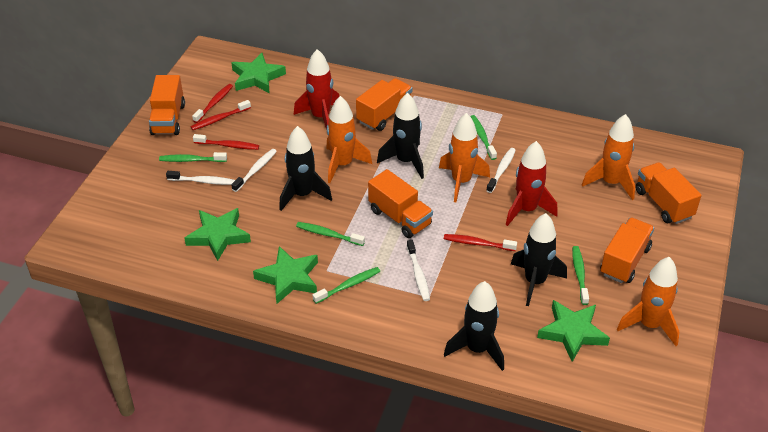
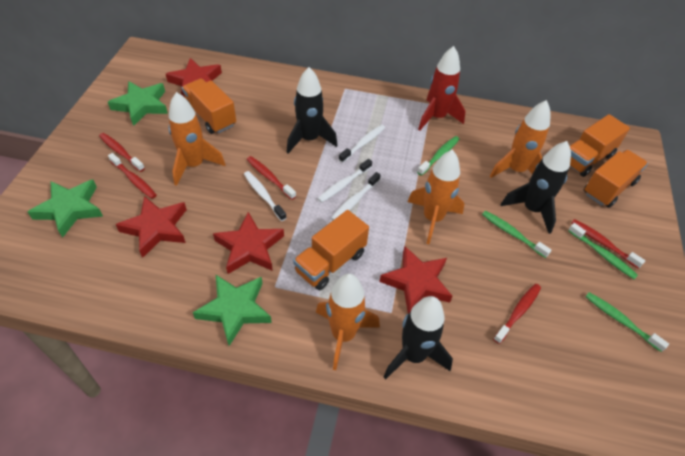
black rocket: 4 -> 3
green star: 4 -> 3
green toothbrush: 5 -> 4
orange truck: 5 -> 4
red rocket: 2 -> 1
red star: 0 -> 4
red toothbrush: 4 -> 5

